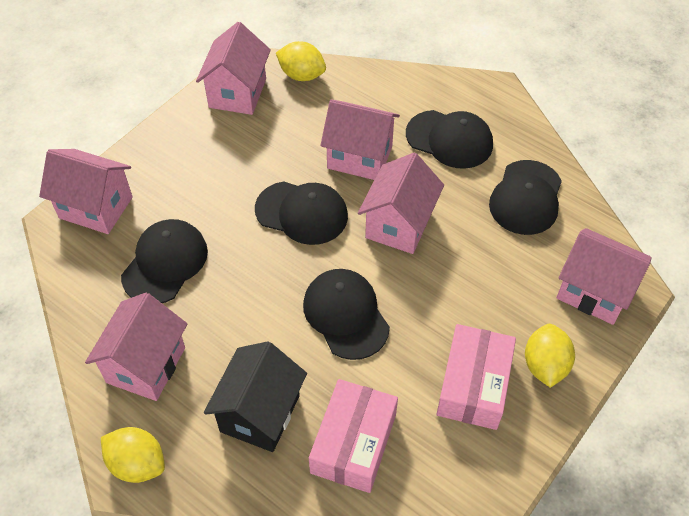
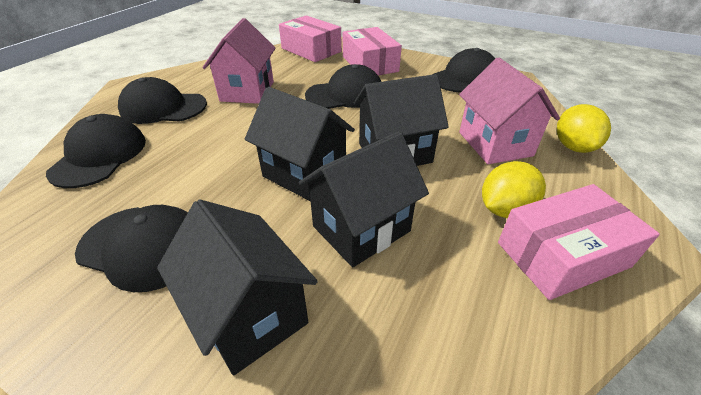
black house: 1 -> 4
pink box: 2 -> 3
pink house: 6 -> 2
yellow lemon: 3 -> 2

